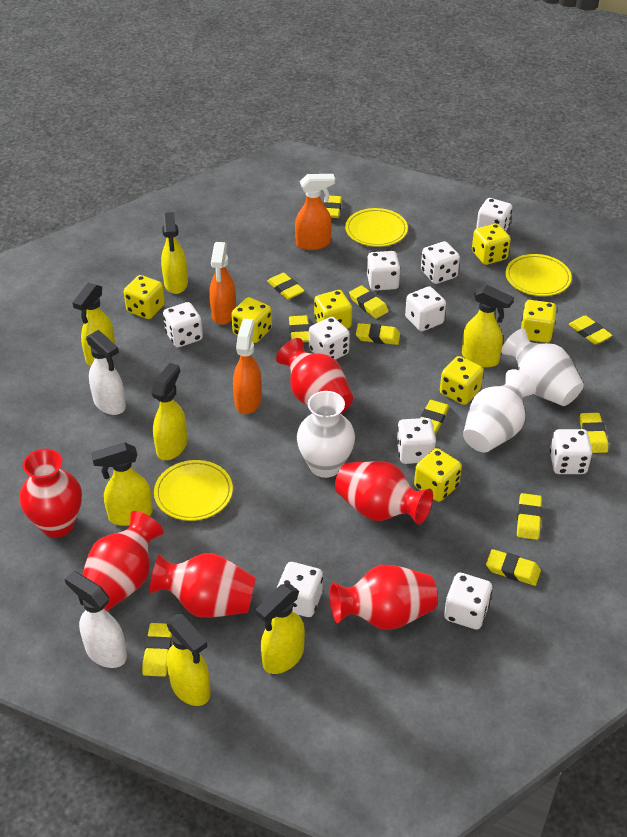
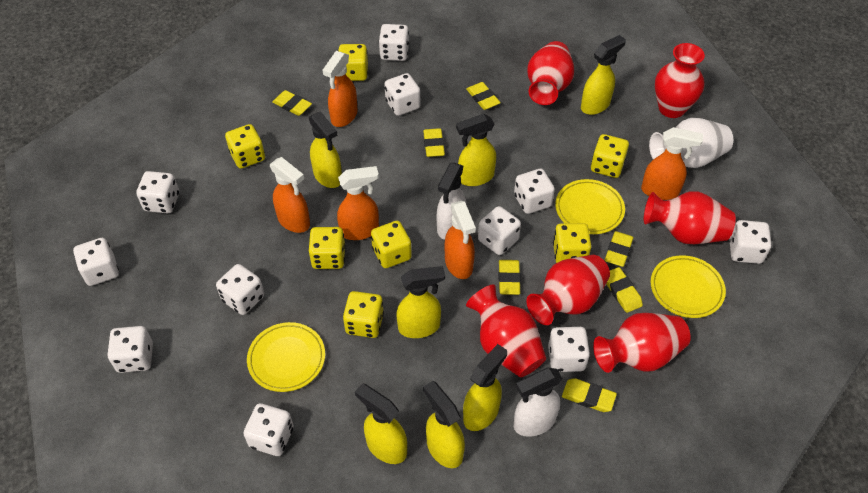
orange spray bottle: 3 -> 5
white dice: 10 -> 11
white vase: 3 -> 1
yellow eraser: 11 -> 7

